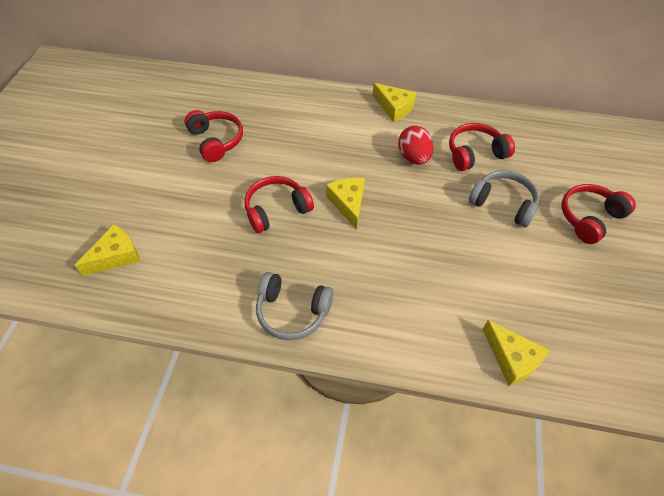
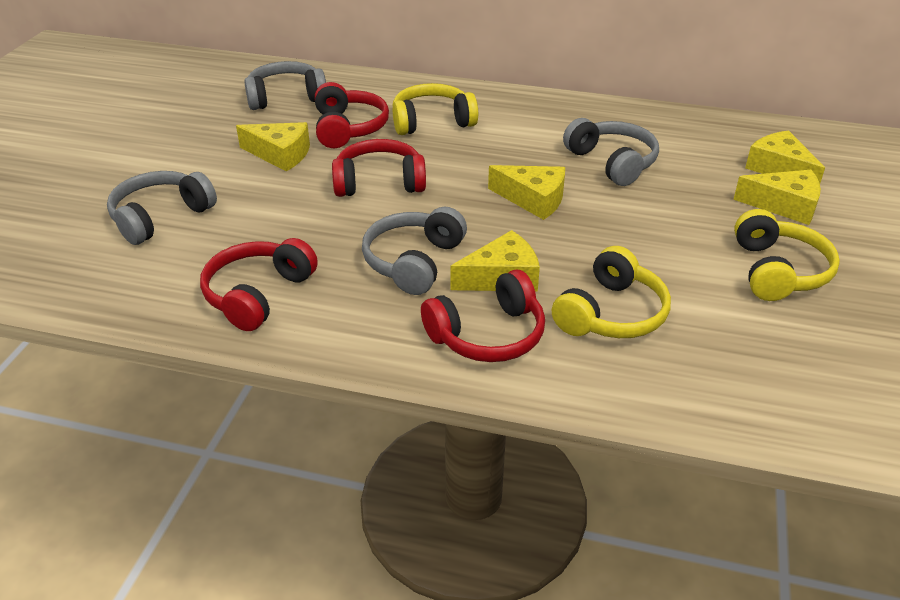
grey headphones: 2 -> 4
red egg: 1 -> 0
yellow cheese: 4 -> 5
yellow headphones: 0 -> 3

